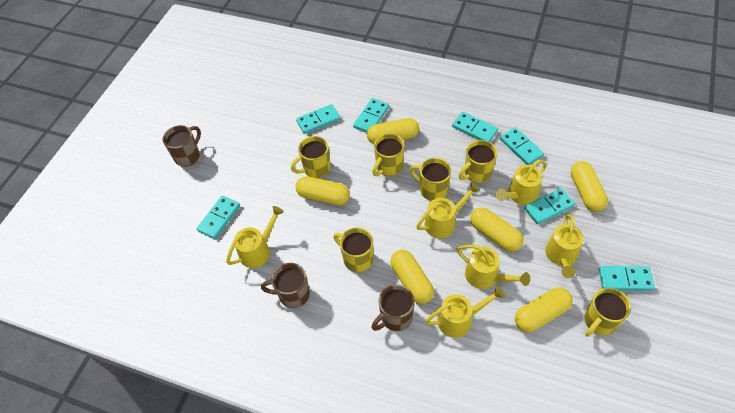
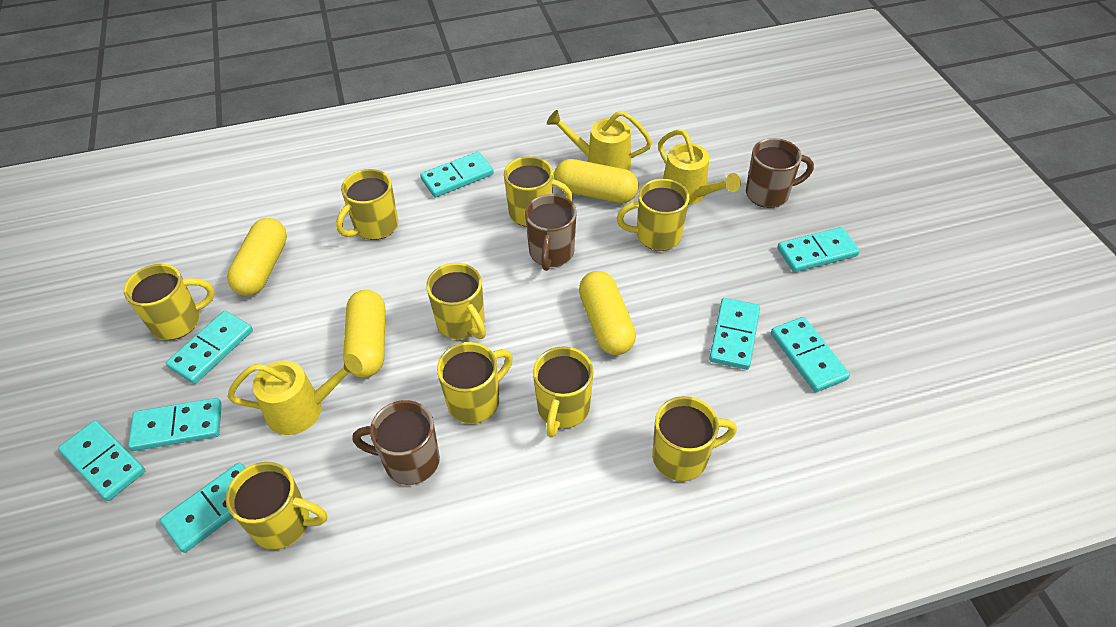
turquoise domino: 7 -> 8
yellow capsule: 6 -> 4
yellow mug: 6 -> 9
yellow watering can: 6 -> 3

